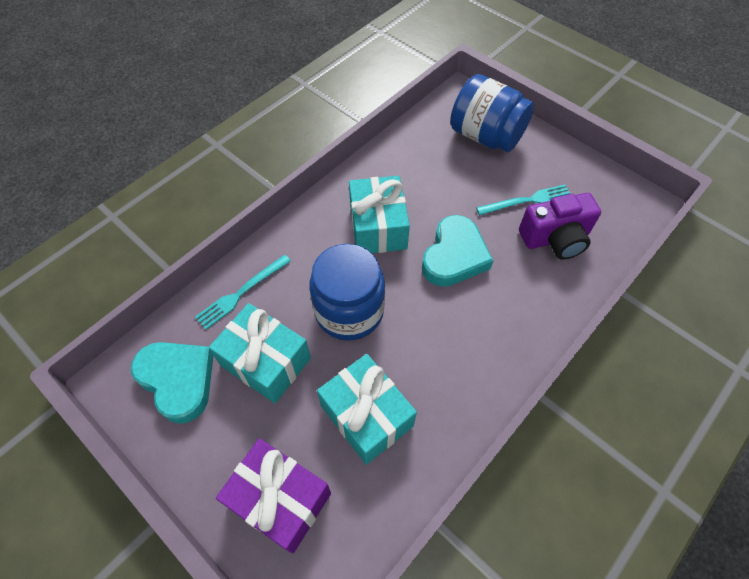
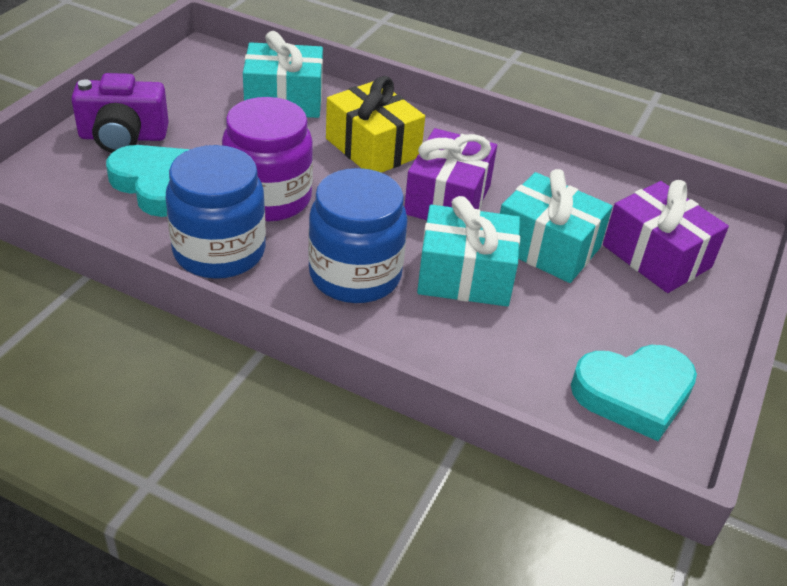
purple gift: 1 -> 2
purple jar: 0 -> 1
turquoise fork: 2 -> 0
yellow gift: 0 -> 1

